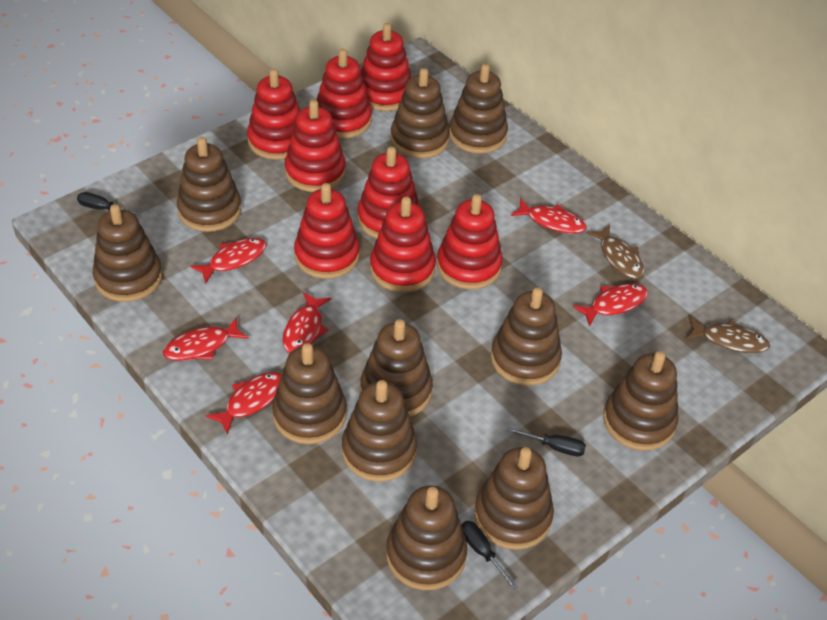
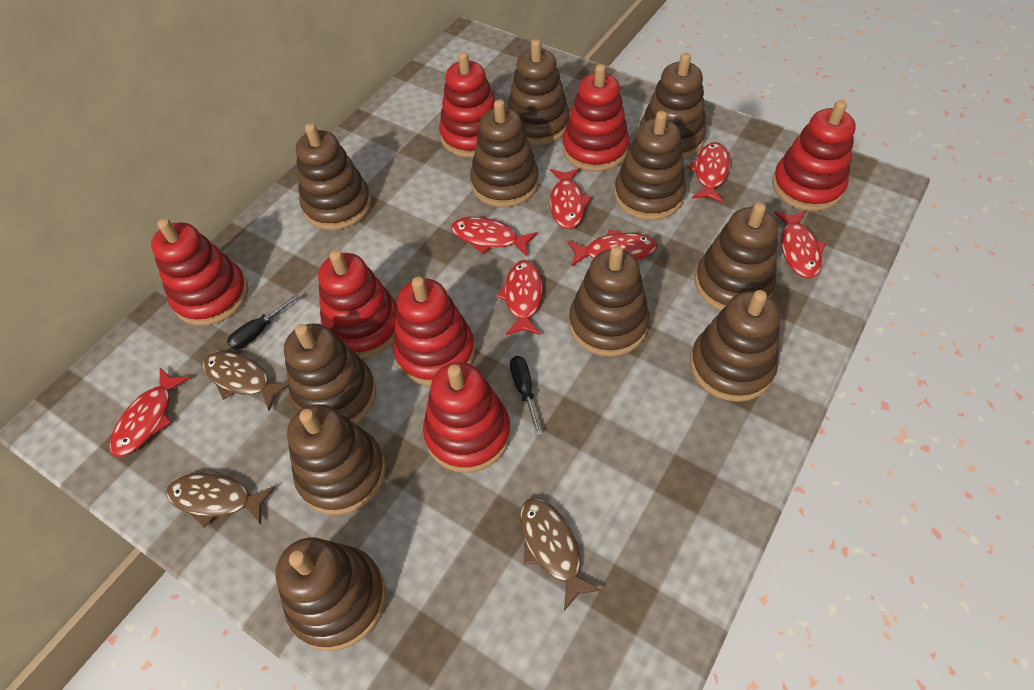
black screwdriver: 3 -> 2
brown fish: 2 -> 3
red fish: 6 -> 7
red stacking toy: 8 -> 7

